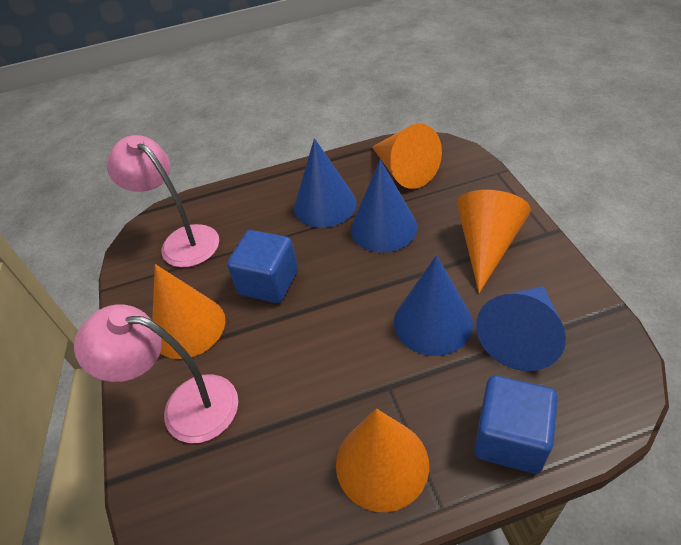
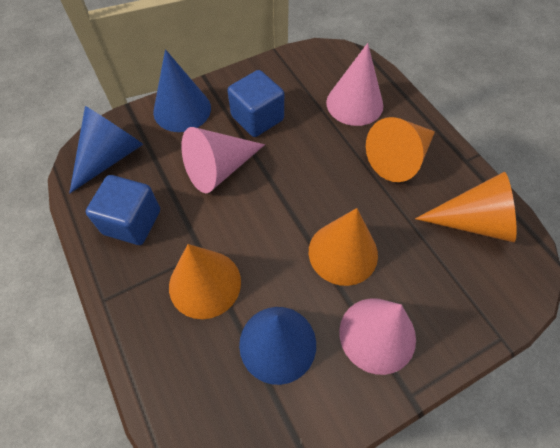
blue cone: 4 -> 3
pink cone: 0 -> 3
pink lamp: 2 -> 0

